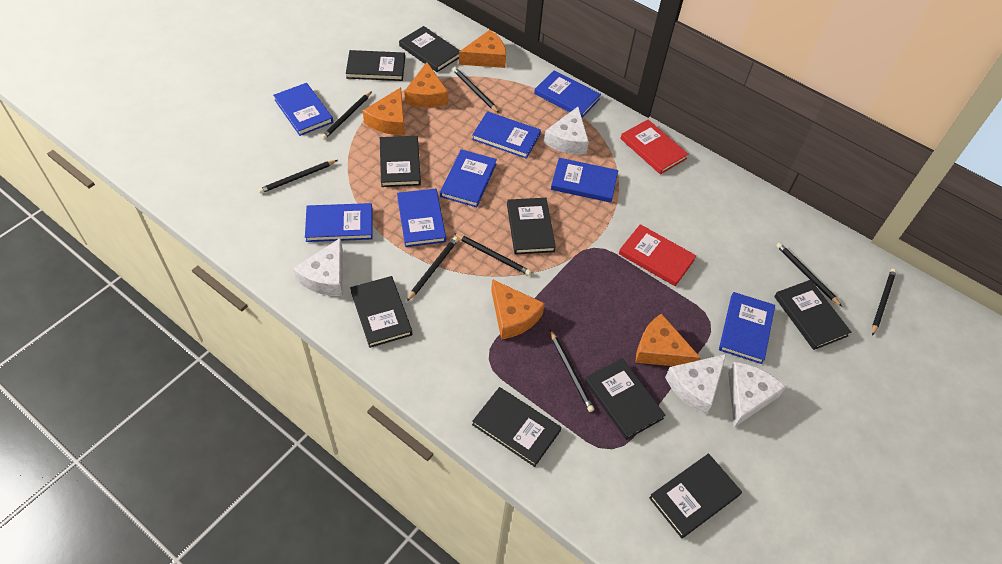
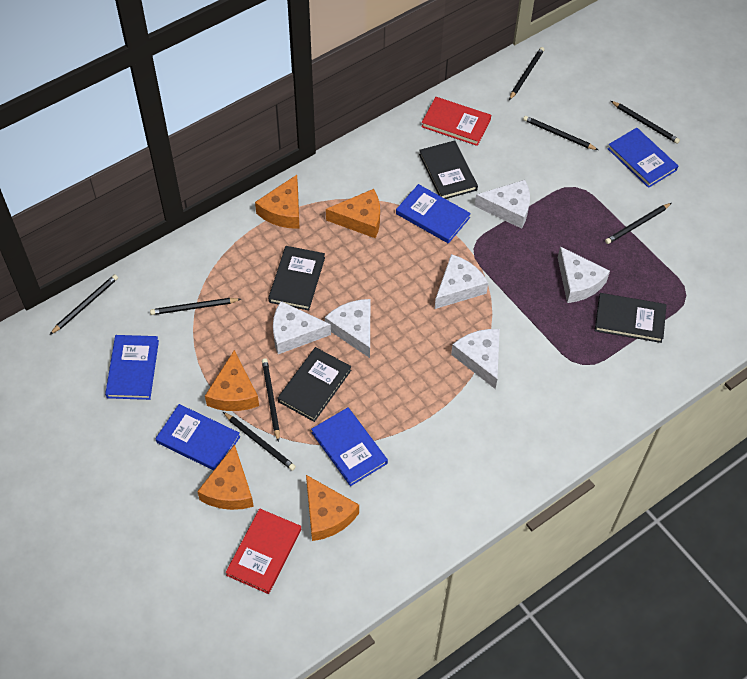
black book: 9 -> 4
blue book: 8 -> 5
white cheese: 4 -> 6

